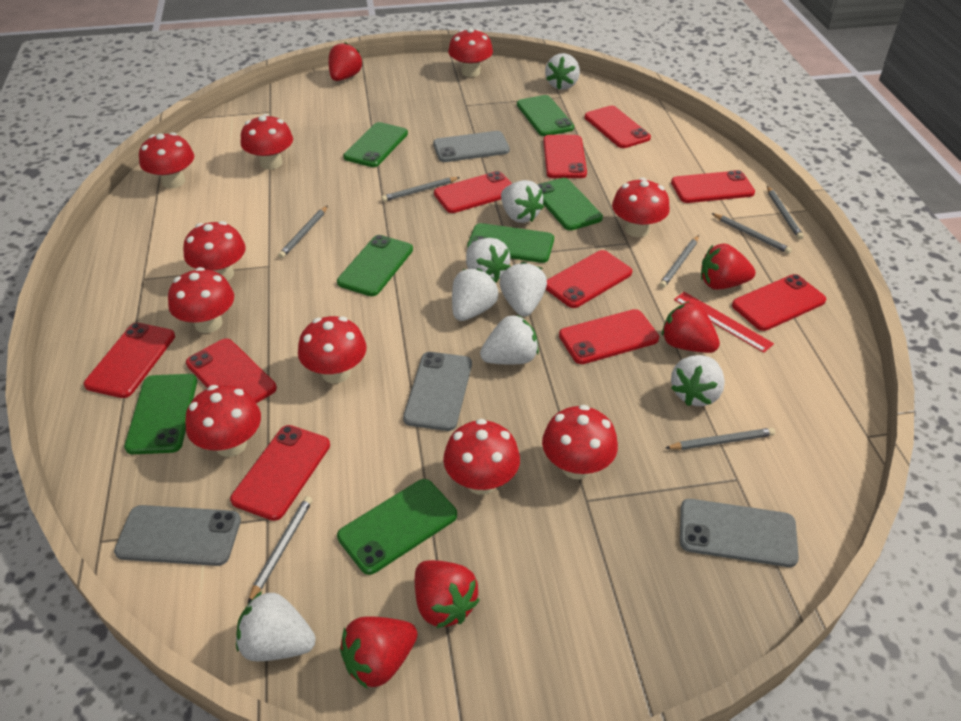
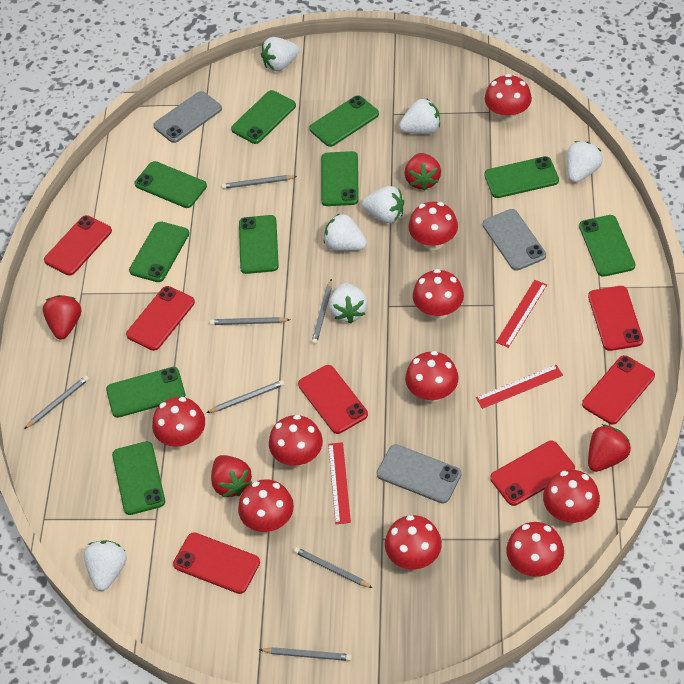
green phone: 7 -> 10
grey phone: 4 -> 3
red phone: 10 -> 7
red ruler: 1 -> 3
red strawberry: 5 -> 4
white strawberry: 8 -> 7

